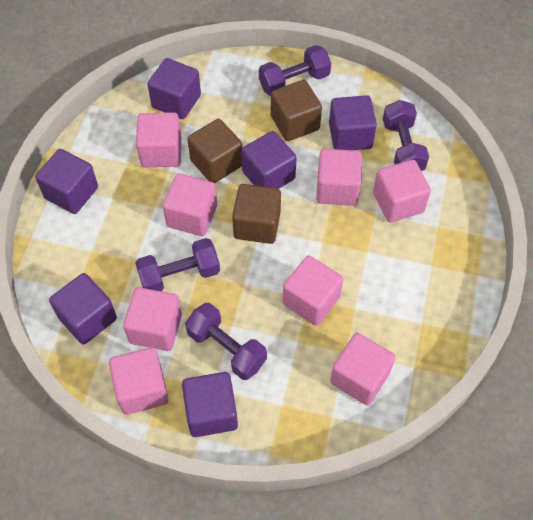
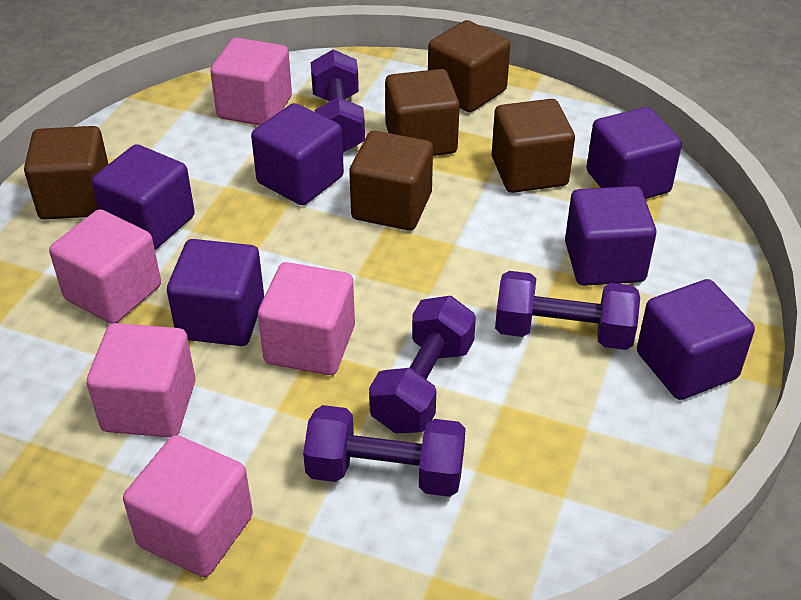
brown cube: 3 -> 5
pink cube: 8 -> 5

